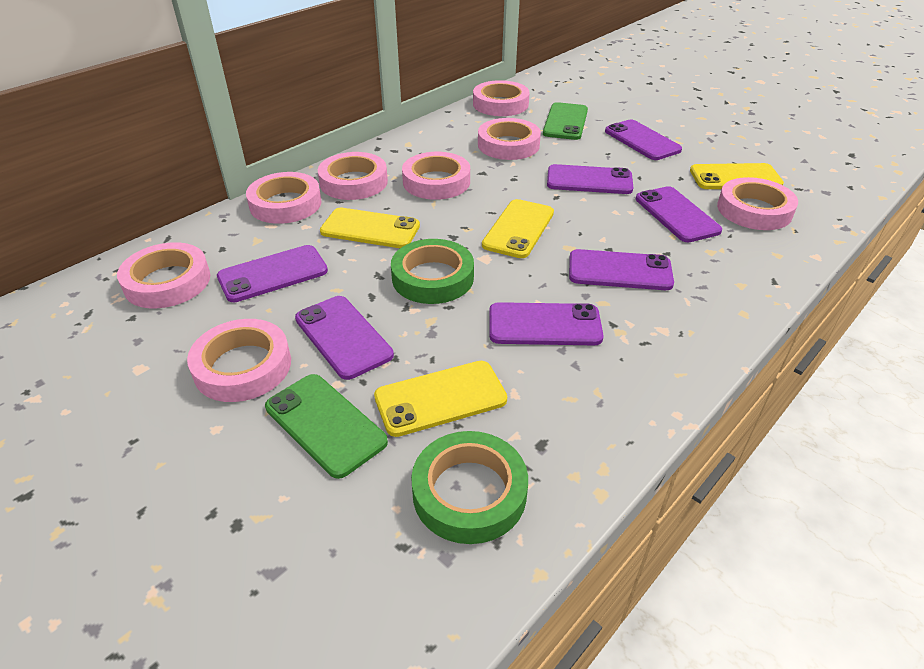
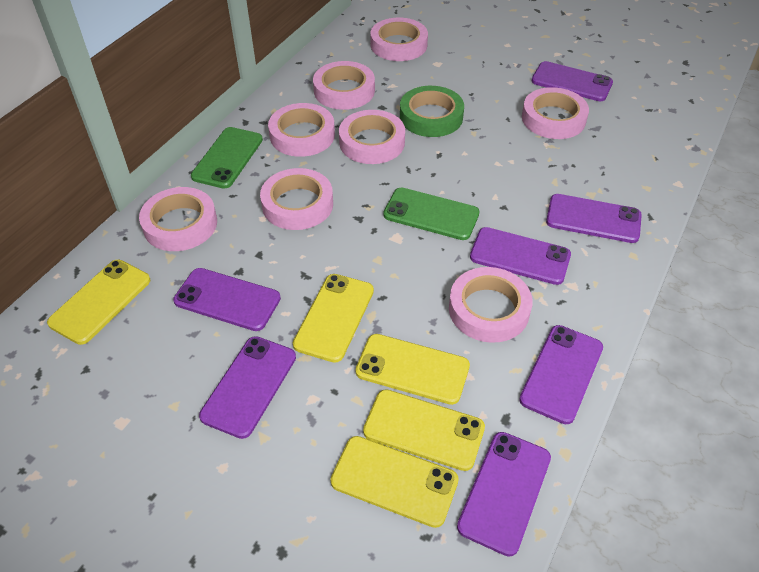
green tape: 2 -> 1
yellow phone: 4 -> 5

